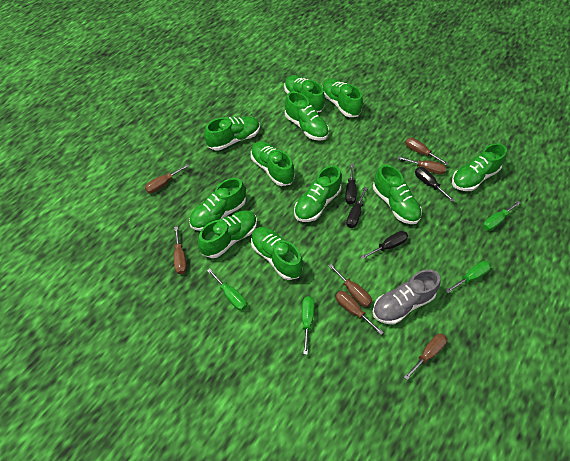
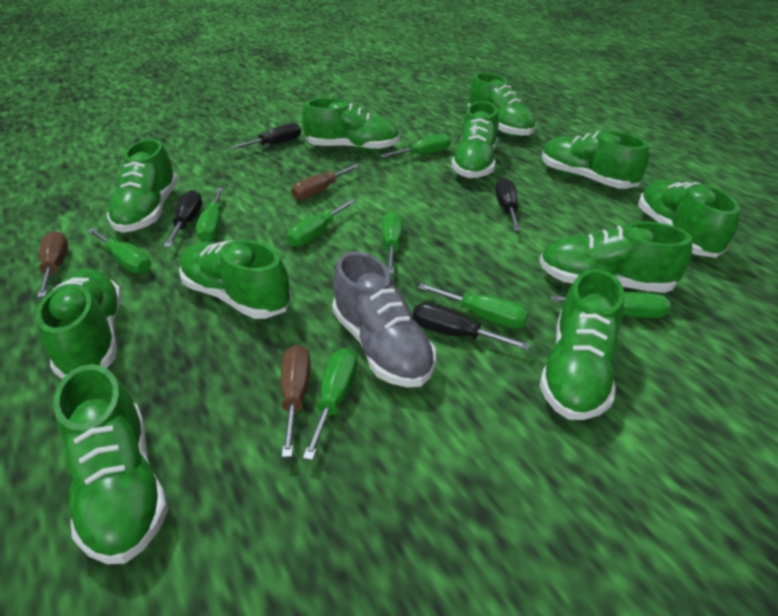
brown screwdriver: 7 -> 3
green screwdriver: 4 -> 8

